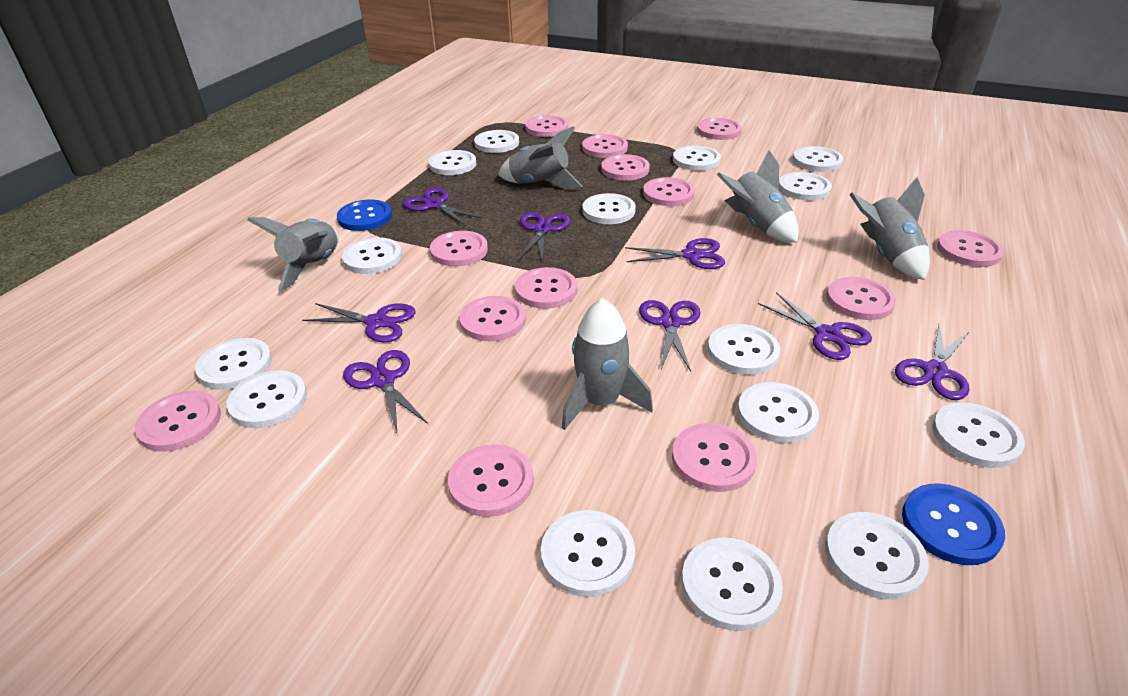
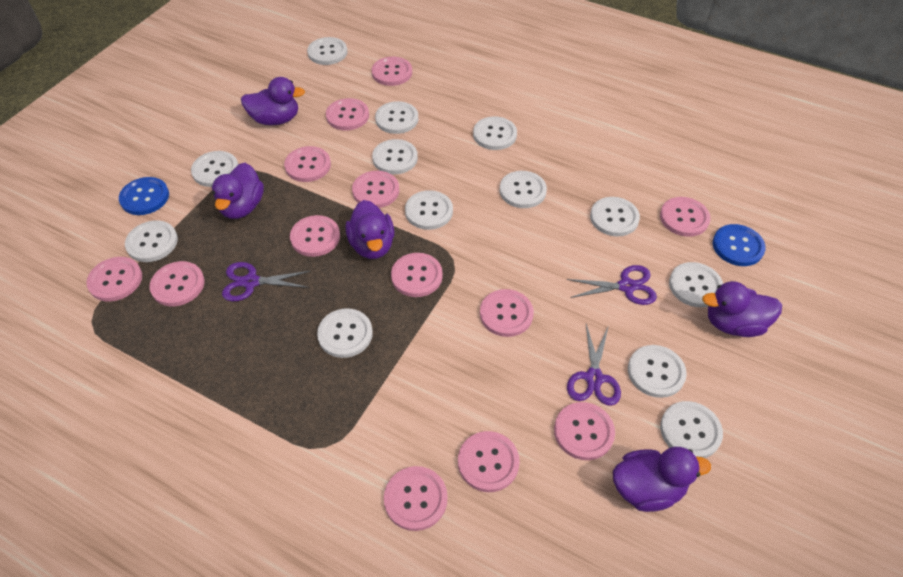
grey rocket: 5 -> 0
purple duck: 0 -> 5
purple scissors: 8 -> 3
white button: 15 -> 13

